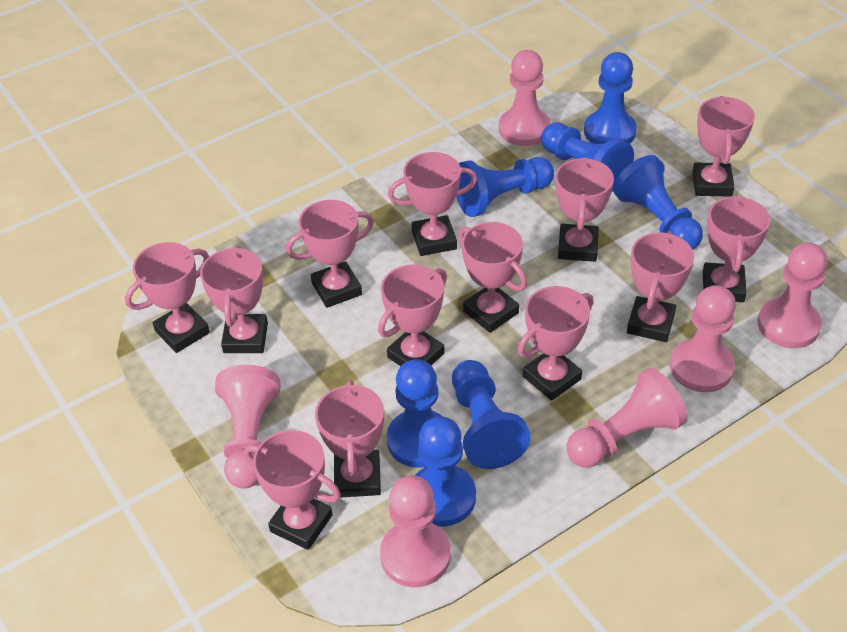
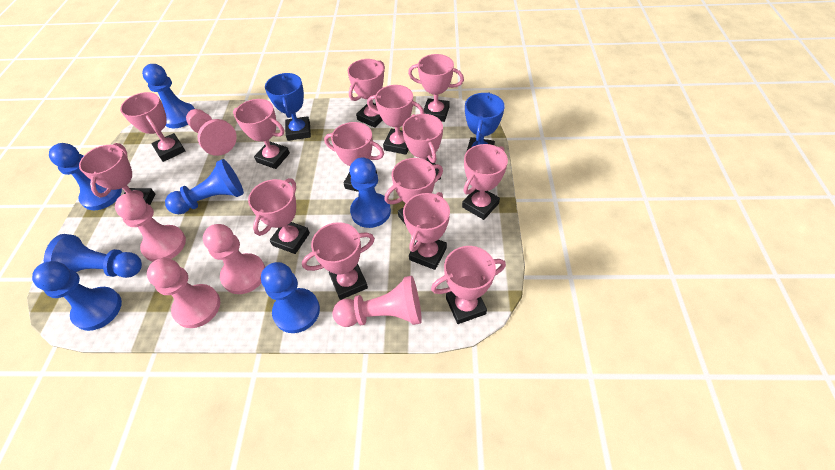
blue trophy: 0 -> 2
pink pawn: 6 -> 5
pink trophy: 13 -> 14

